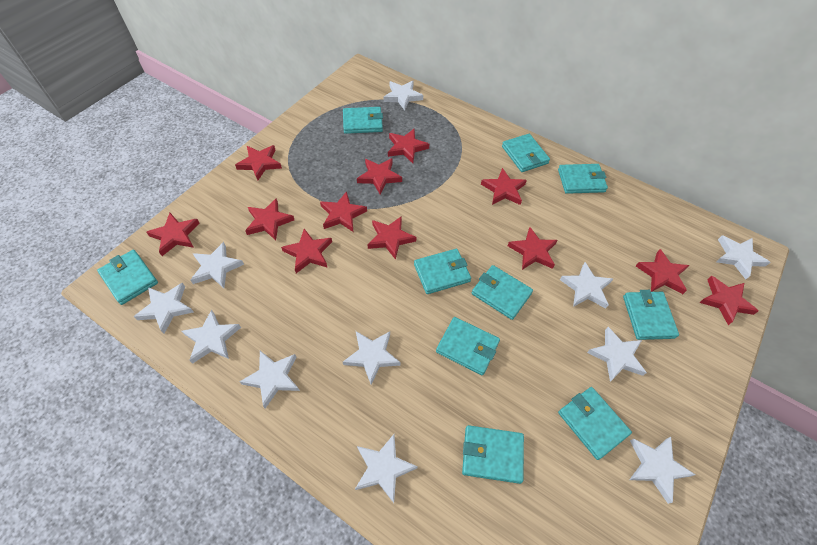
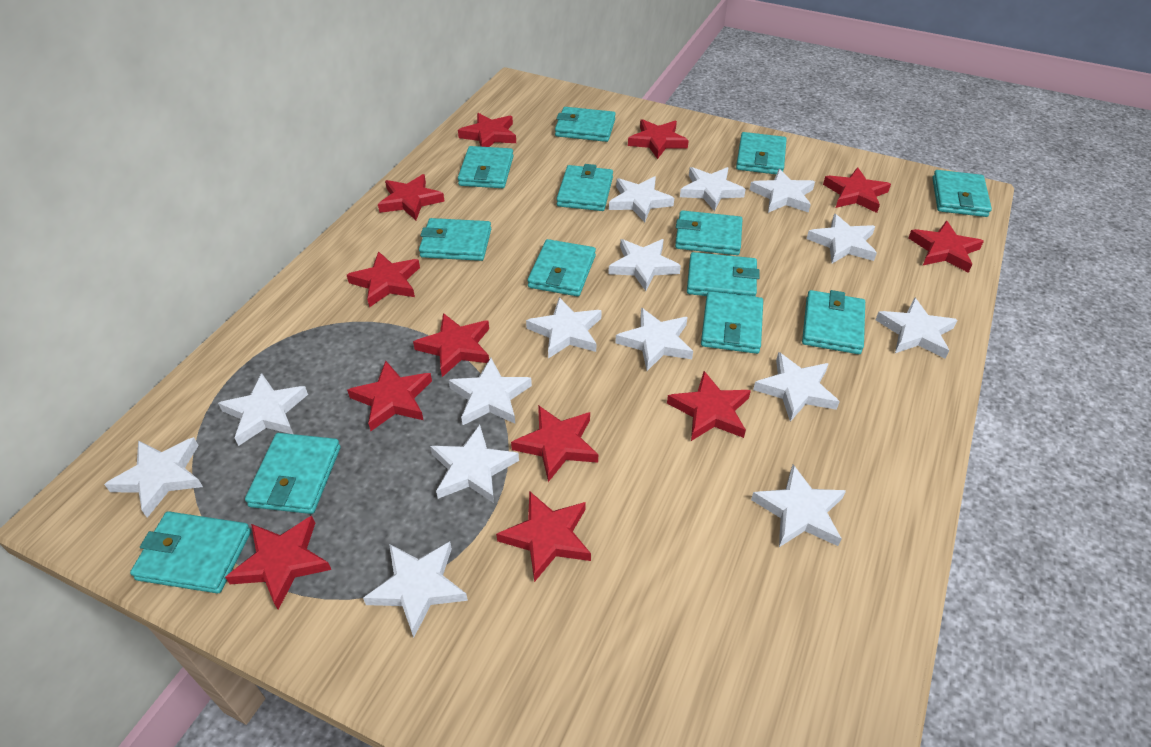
turquoise wallet: 10 -> 13
white star: 11 -> 15

